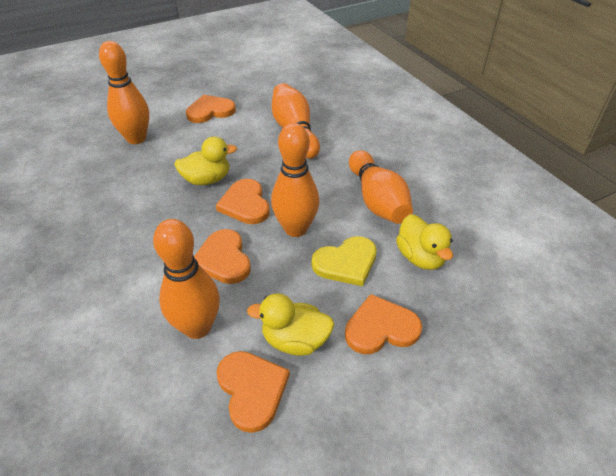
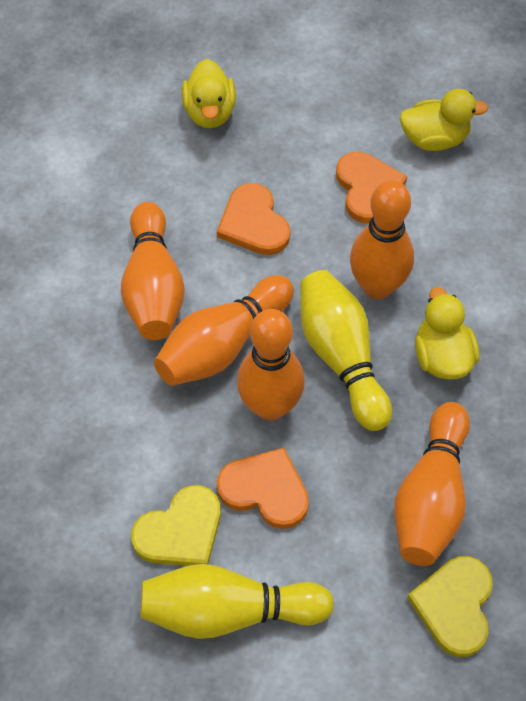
orange heart: 5 -> 3
yellow bowling pin: 0 -> 2
yellow heart: 1 -> 2

